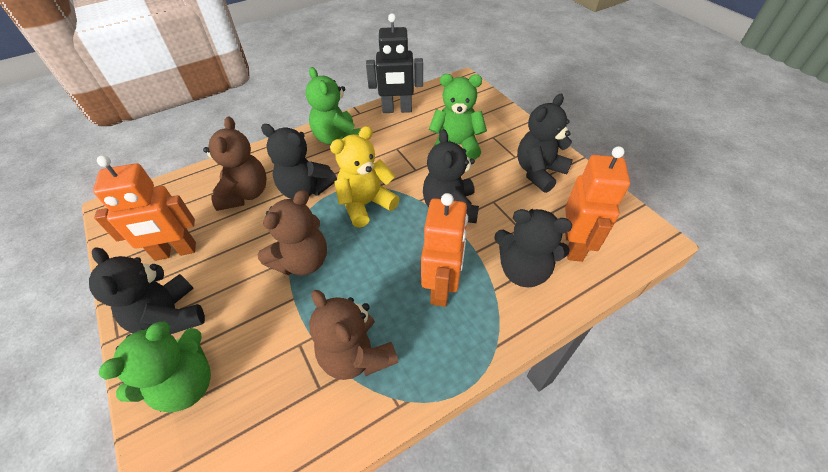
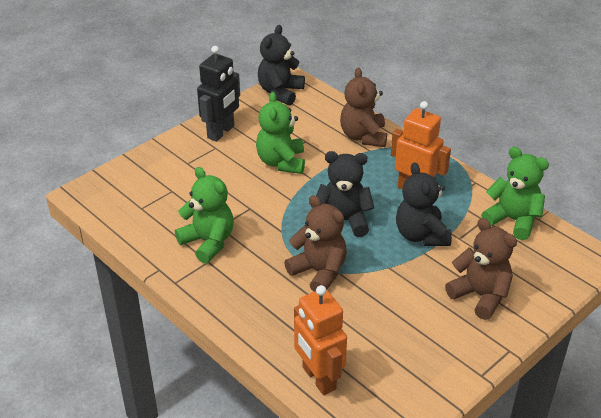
black teddy bear: 5 -> 3
orange robot: 3 -> 2
yellow teddy bear: 1 -> 0

